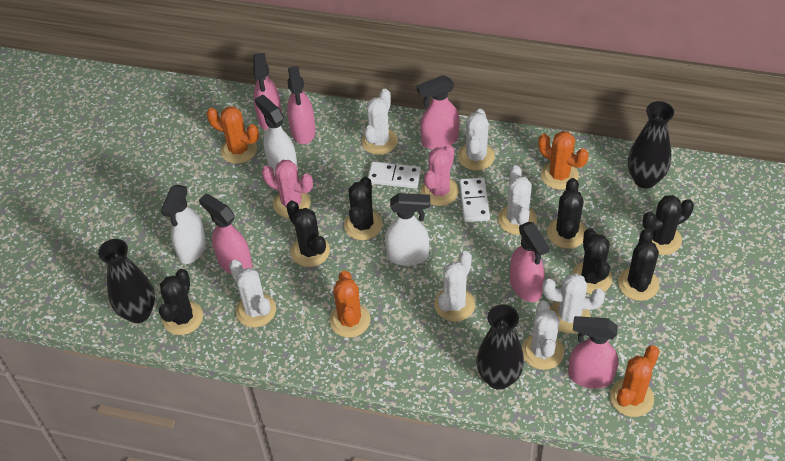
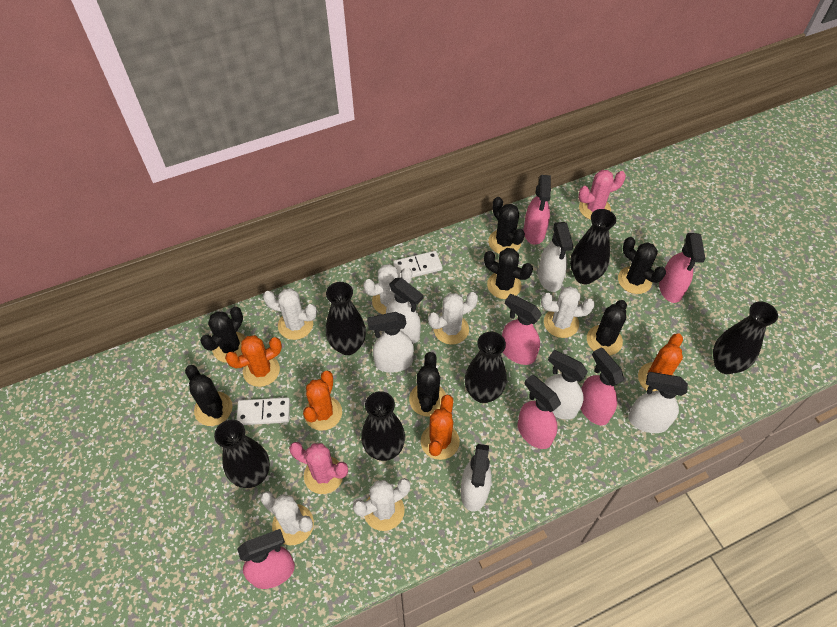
black vase: 3 -> 6
white cactus: 7 -> 6
white spray bottle: 3 -> 6

